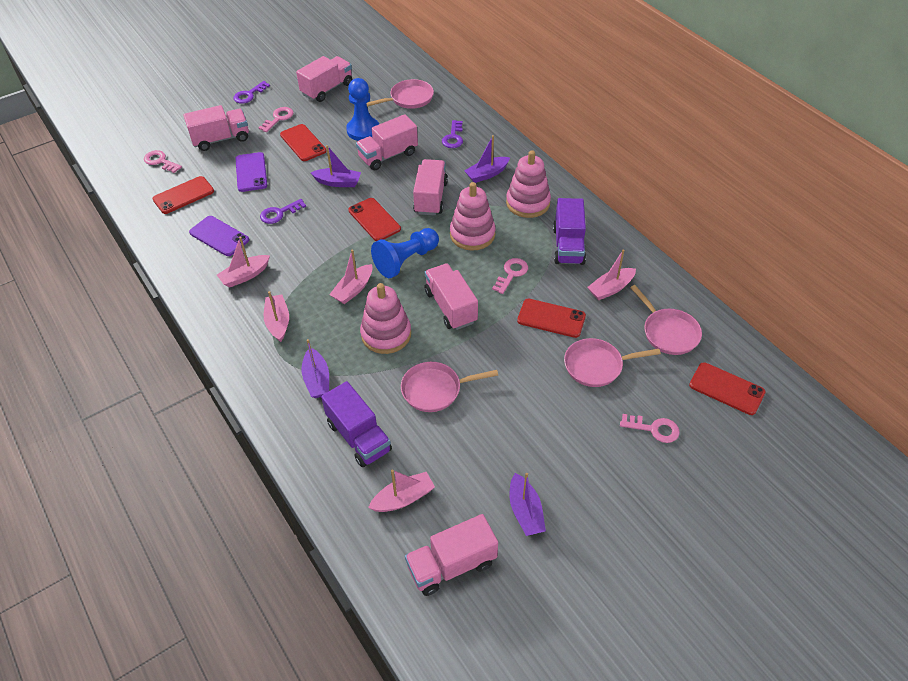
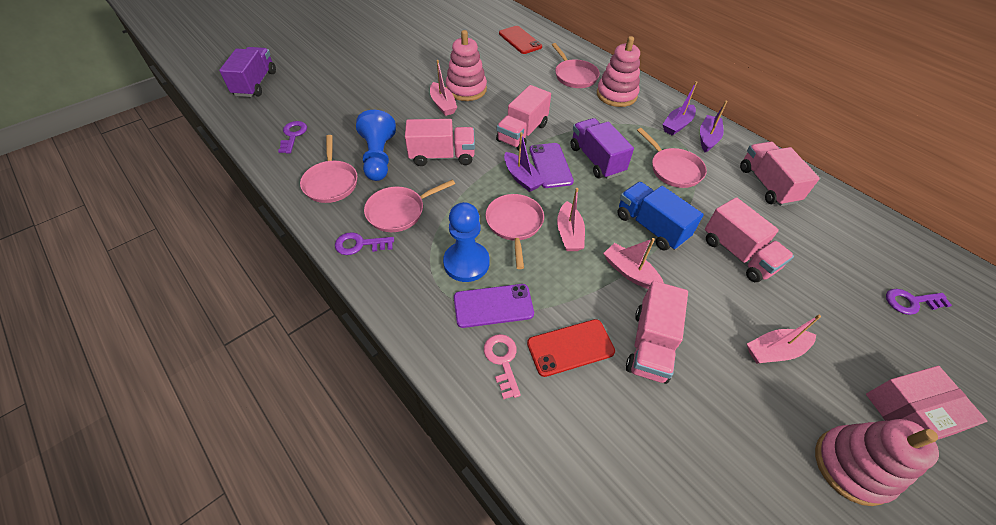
blue truck: 0 -> 1
pink boat: 5 -> 4
pink box: 0 -> 1
pink key: 4 -> 1
pink pan: 4 -> 5
pink truck: 6 -> 5
purple boat: 4 -> 3
red phone: 5 -> 2

